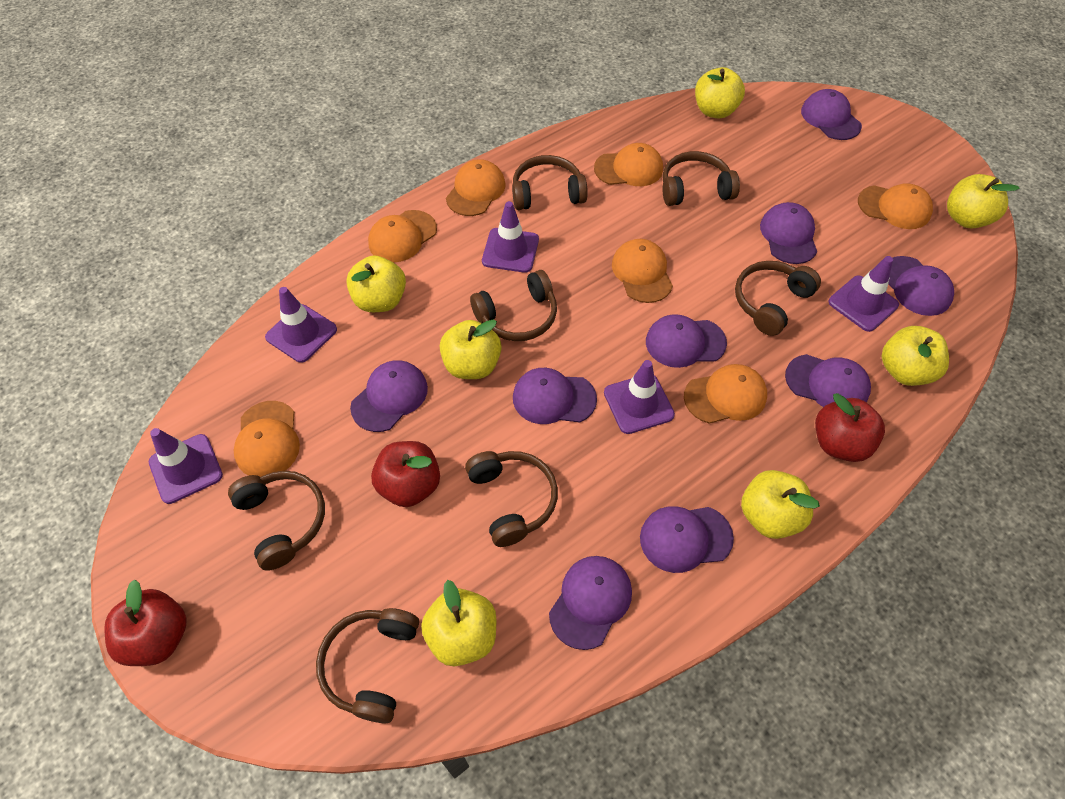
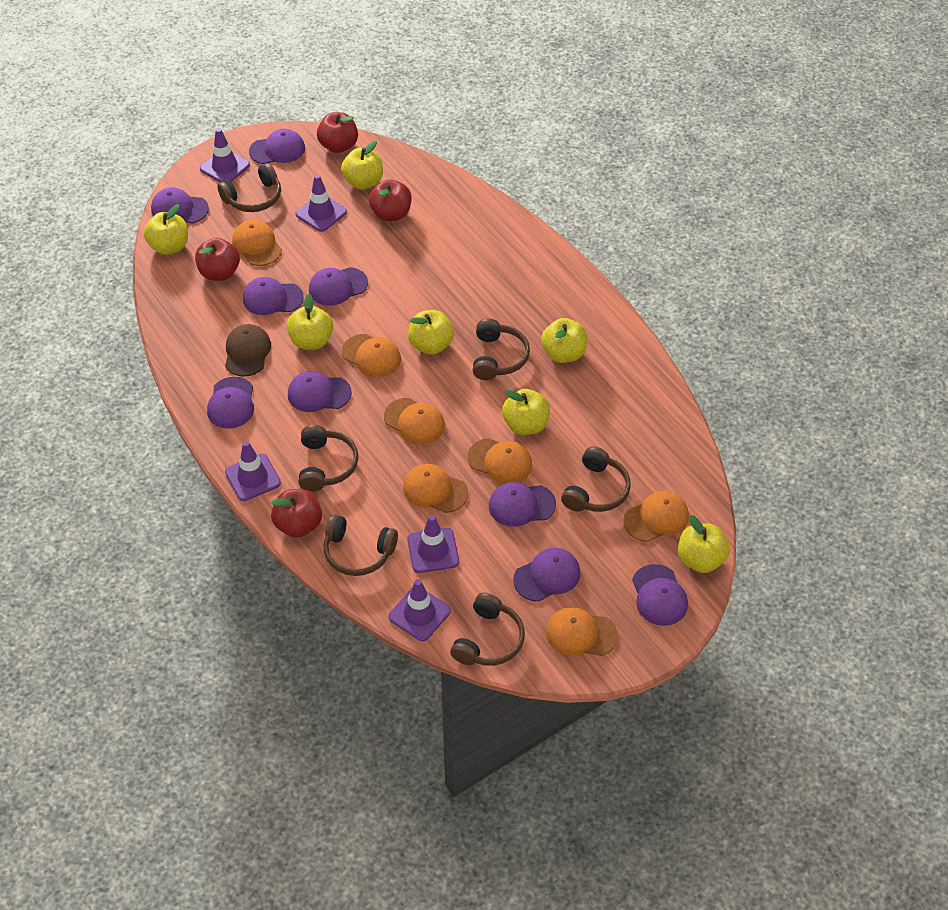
brown cap: 0 -> 1
brown headphones: 7 -> 6
red apple: 3 -> 4

